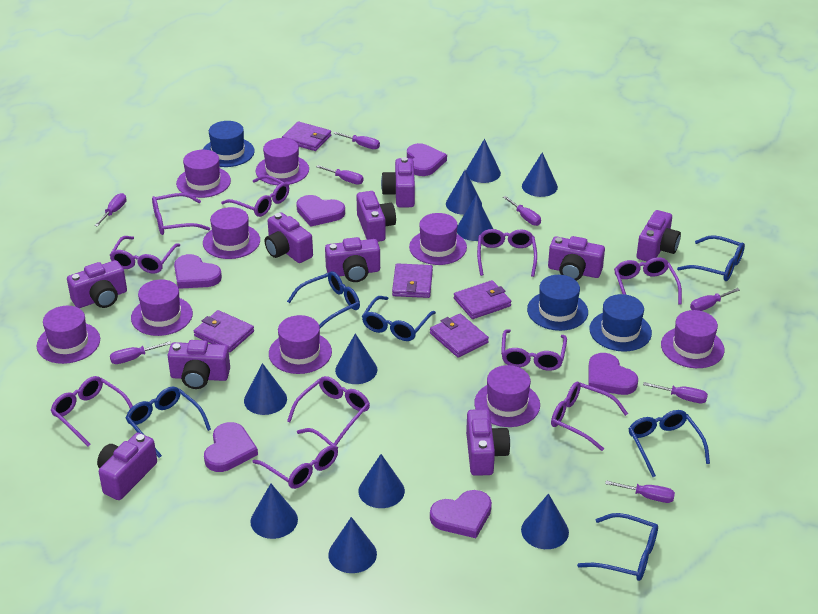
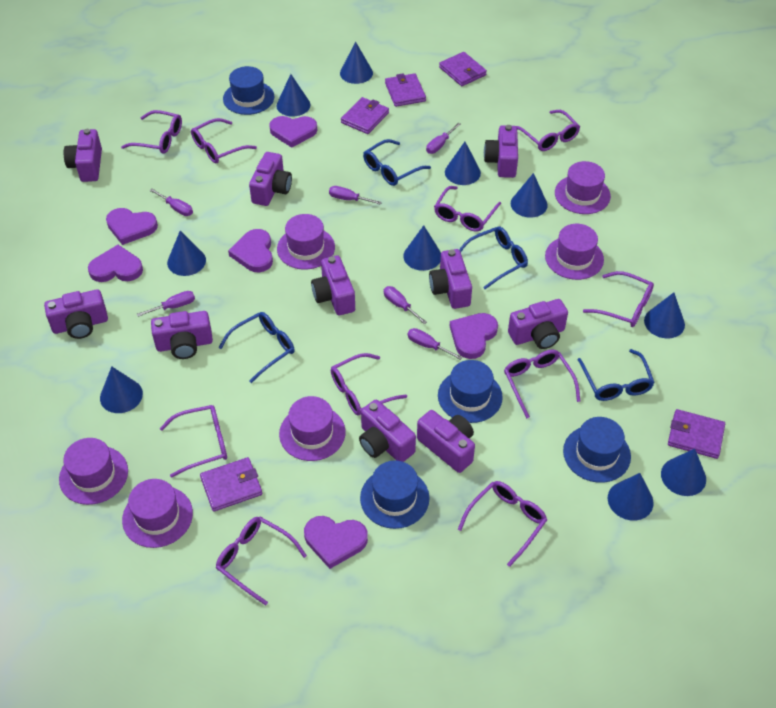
blue glasses: 6 -> 4
blue hat: 3 -> 4
purple hat: 9 -> 6
purple screwdriver: 8 -> 6

